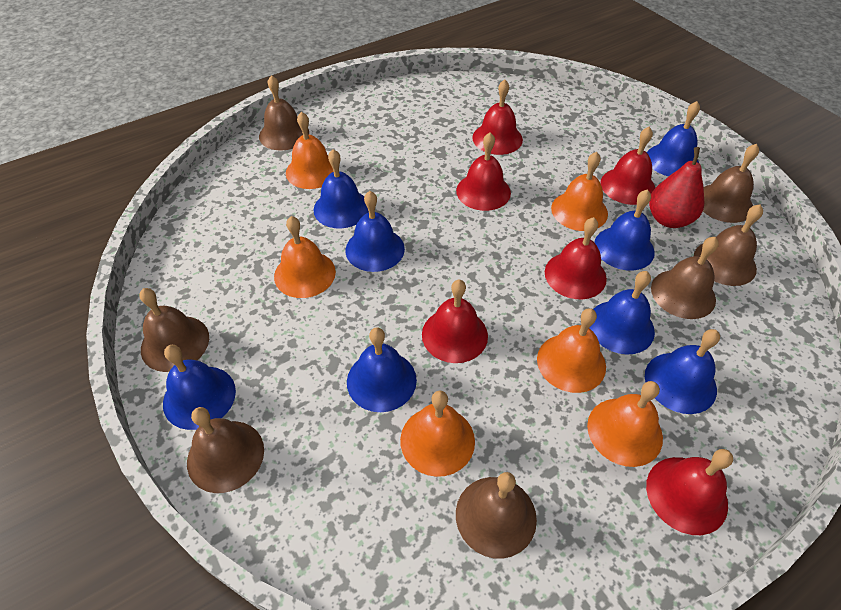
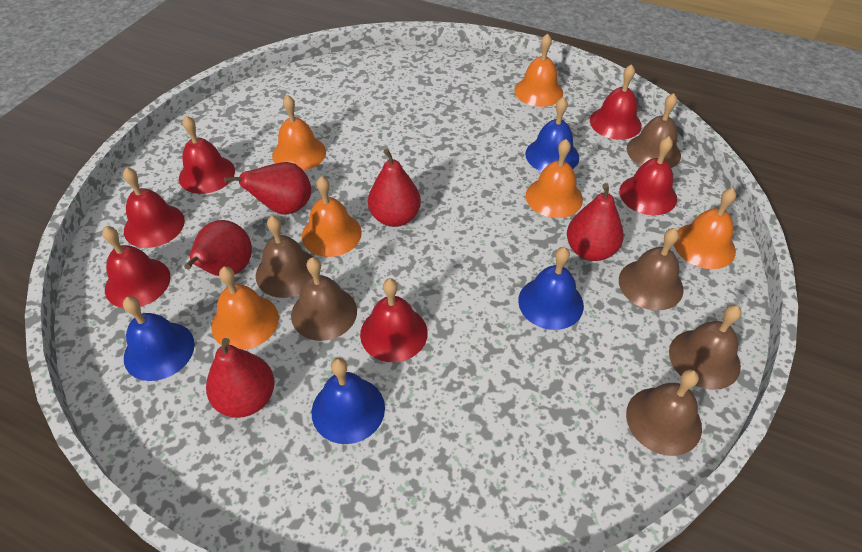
blue bell: 8 -> 4
brown bell: 7 -> 6
red pear: 1 -> 5

